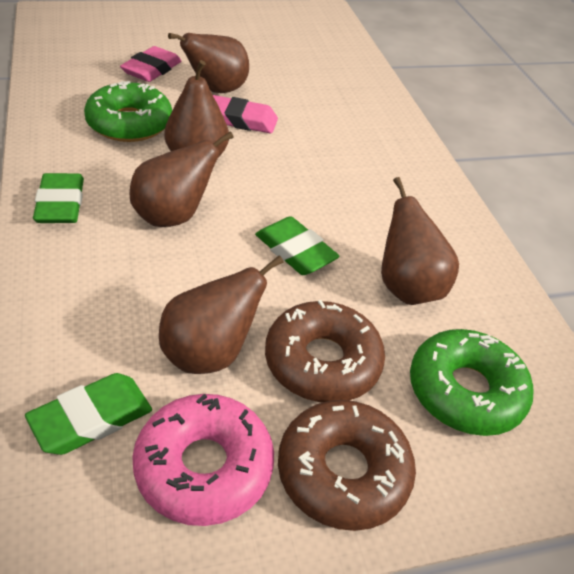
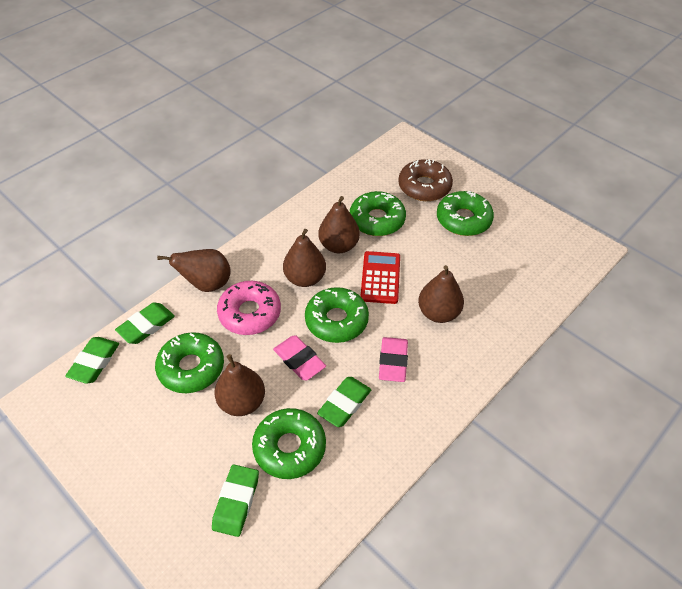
brown donut: 2 -> 1
green donut: 2 -> 5
green eraser: 3 -> 4
red calculator: 0 -> 1

